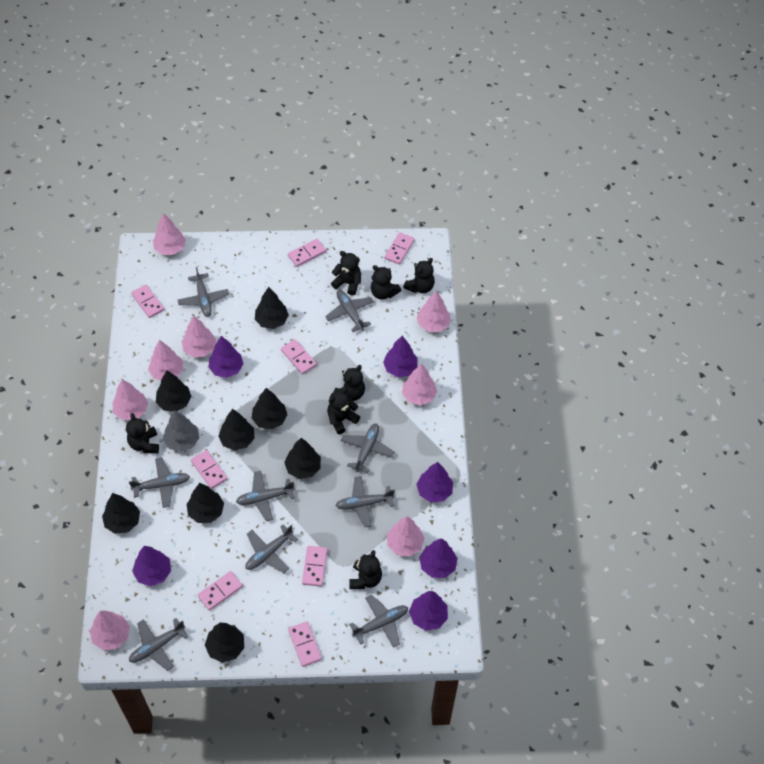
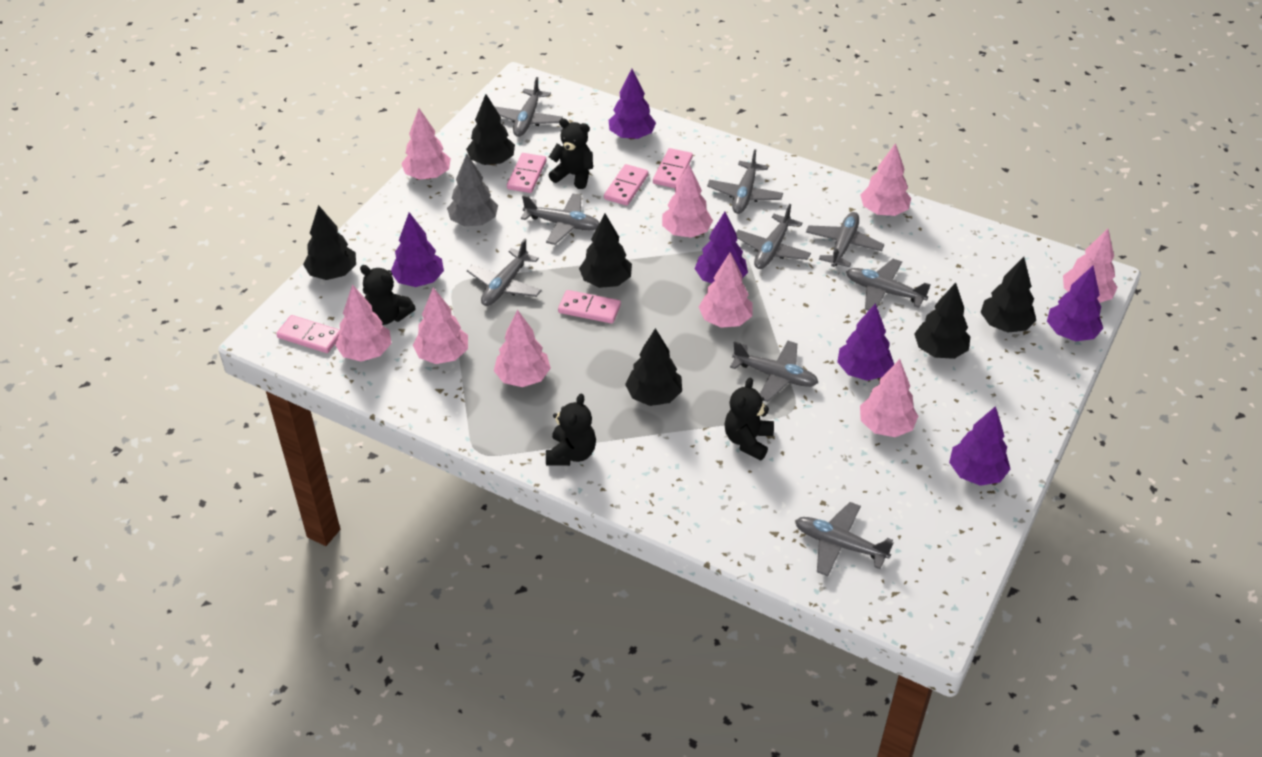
black teddy bear: 7 -> 4
black tree: 8 -> 6
pink domino: 8 -> 5
pink tree: 8 -> 9

